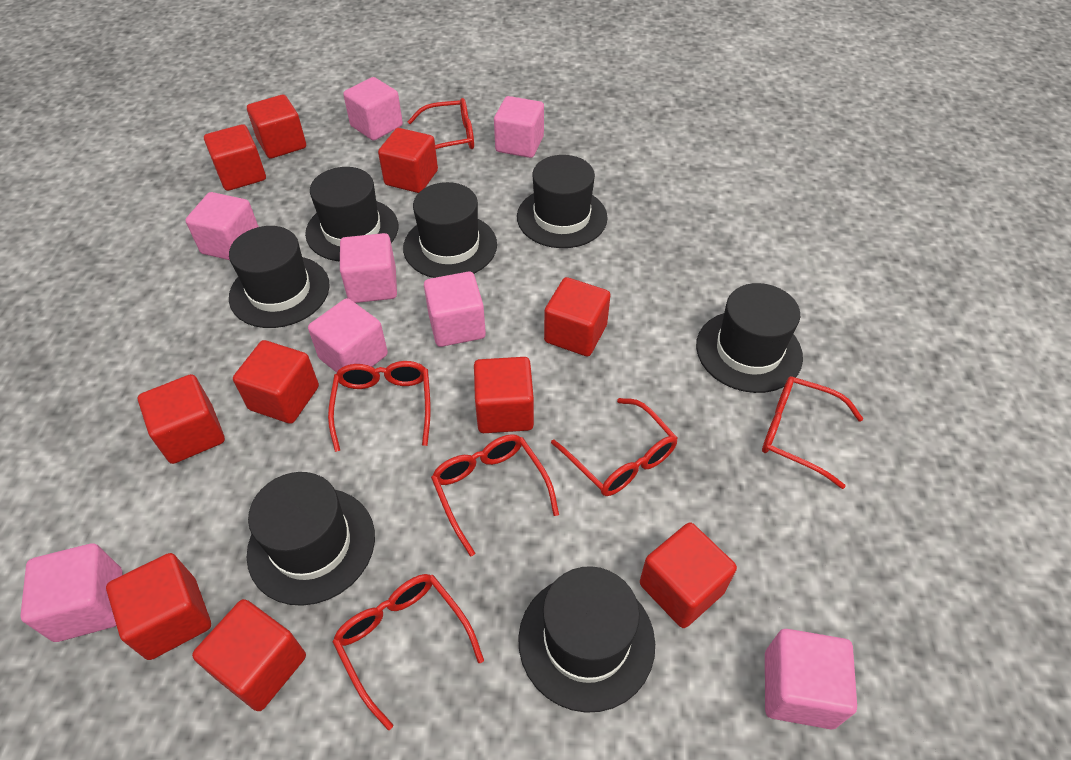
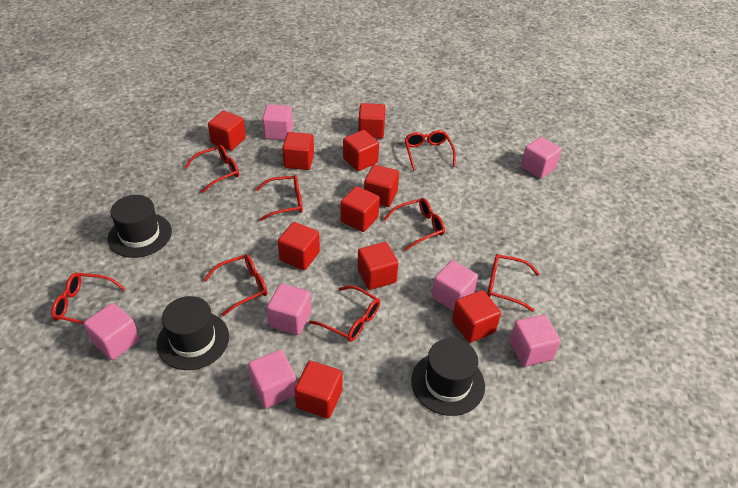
black hat: 7 -> 3
pink cube: 8 -> 7
red glasses: 6 -> 8

